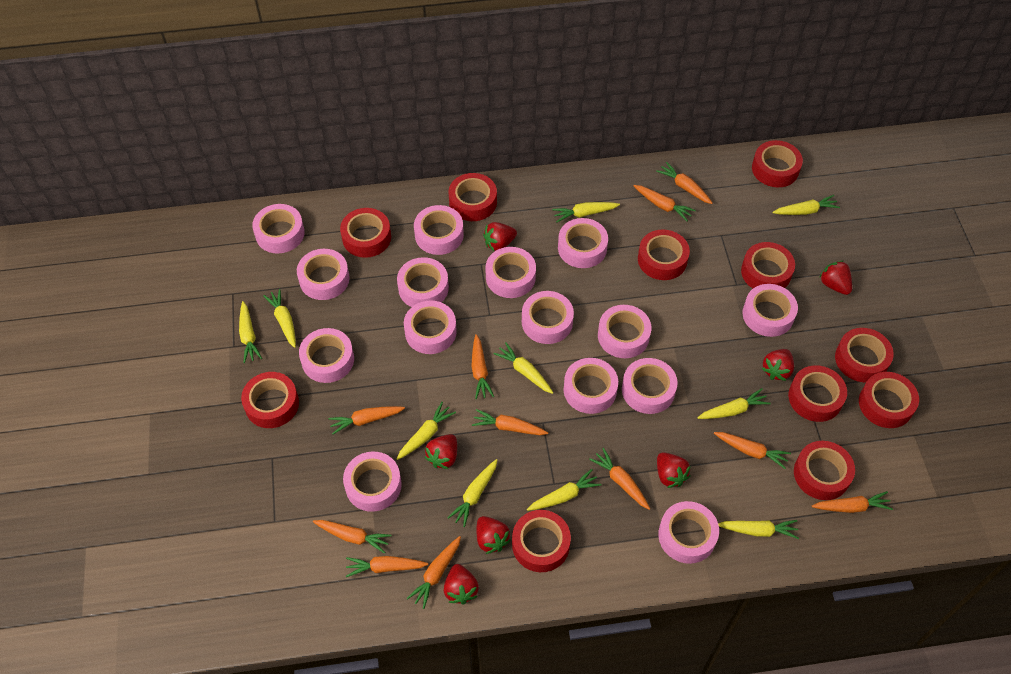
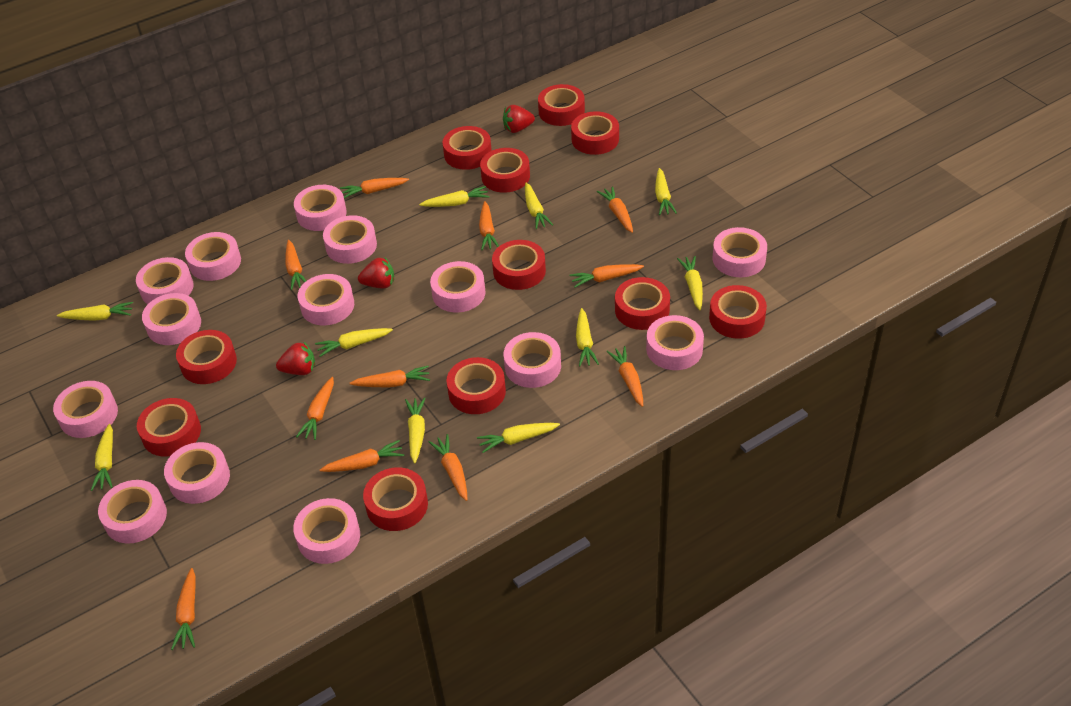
pink tape: 15 -> 14
red strawberry: 7 -> 3

